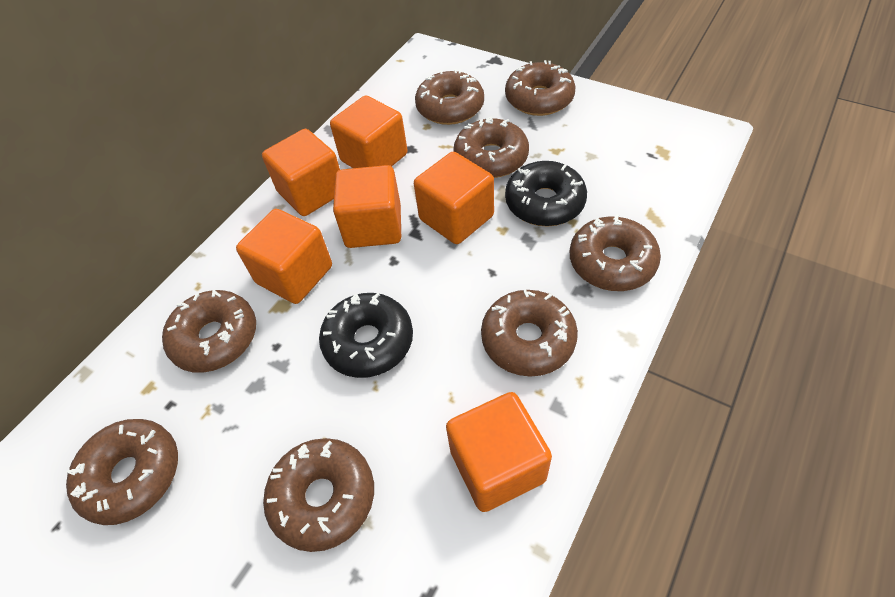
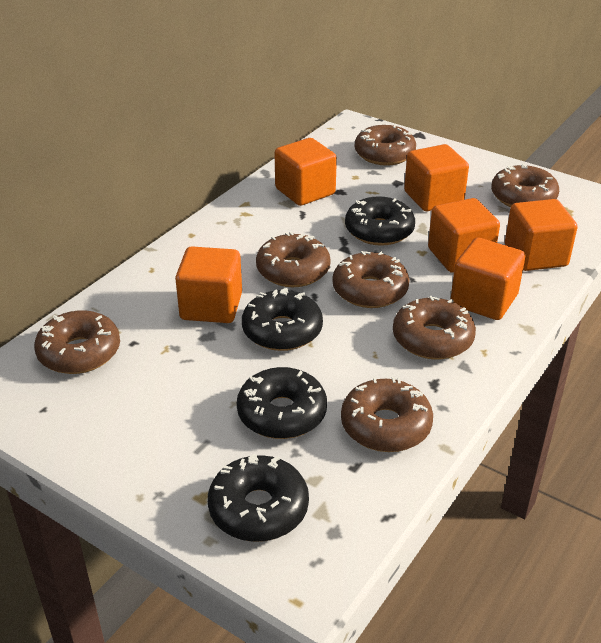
black donut: 2 -> 4
brown donut: 8 -> 7

